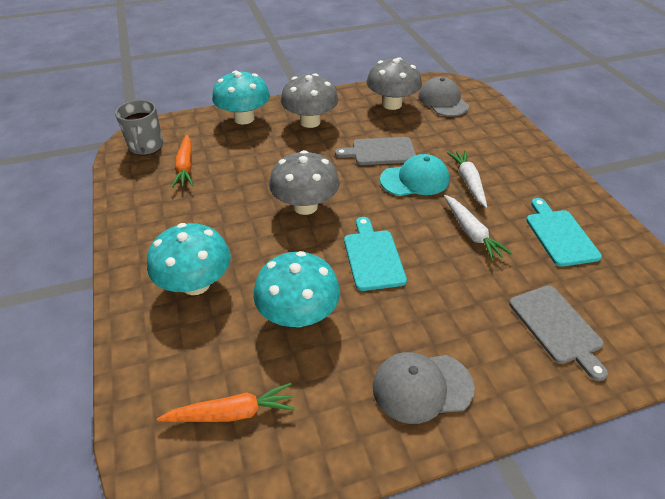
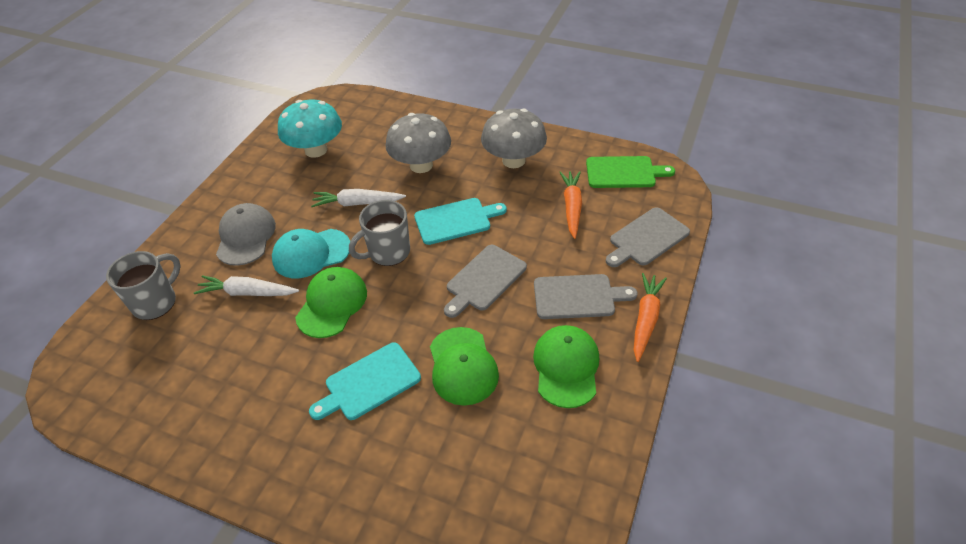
green cap: 0 -> 3
green cutting board: 0 -> 1
grey cap: 2 -> 1
grey cutting board: 2 -> 3
grey mug: 1 -> 2
grey mushroom: 3 -> 2
turquoise mushroom: 3 -> 1

